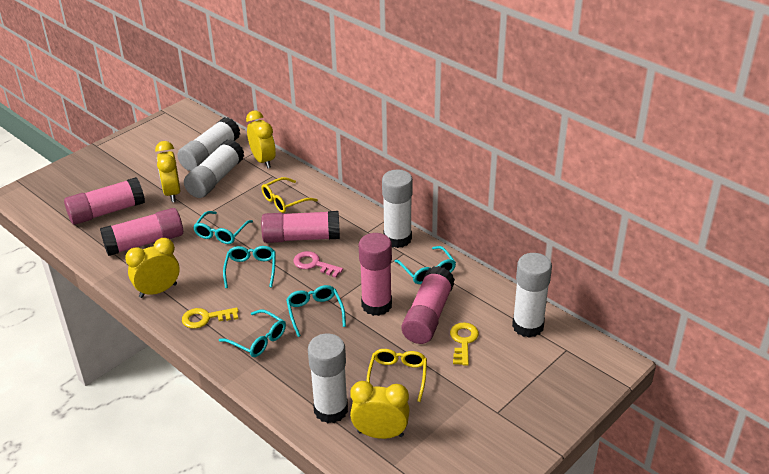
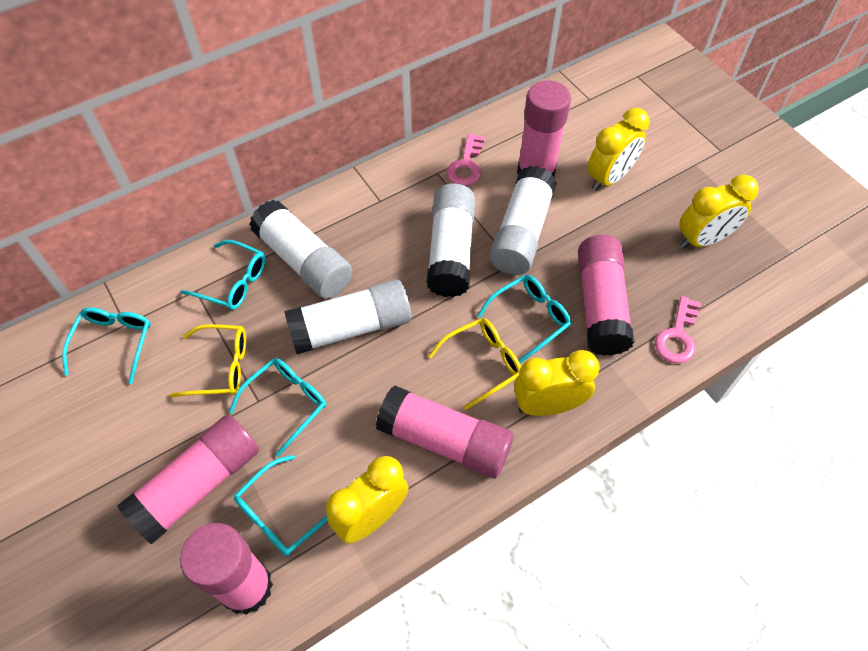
pink key: 1 -> 2
white glue stick: 5 -> 4
yellow key: 2 -> 0

